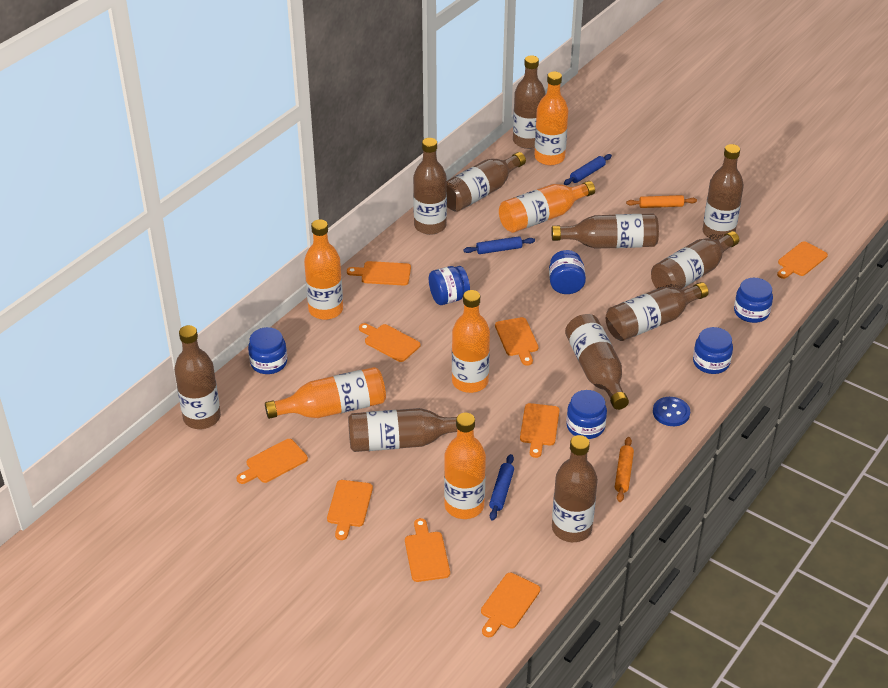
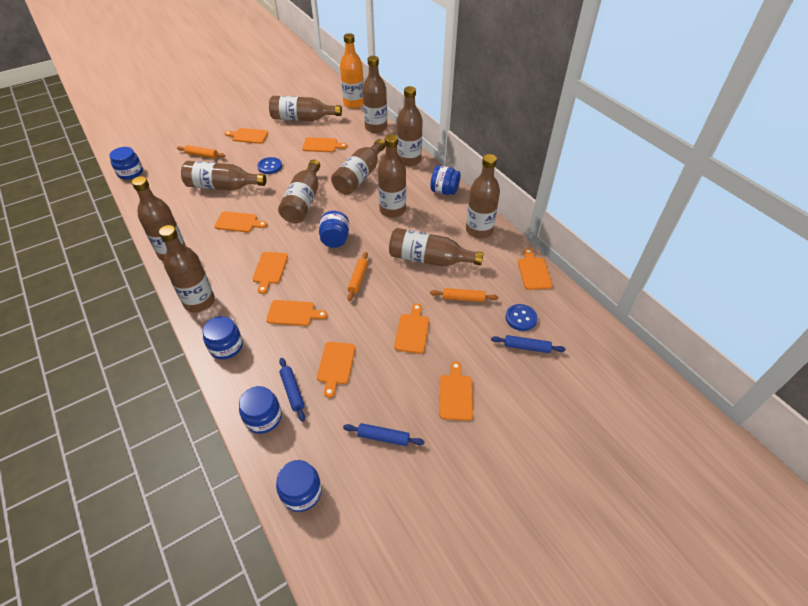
blue button: 1 -> 2
orange bottle: 6 -> 1
orange rolling pin: 2 -> 3

